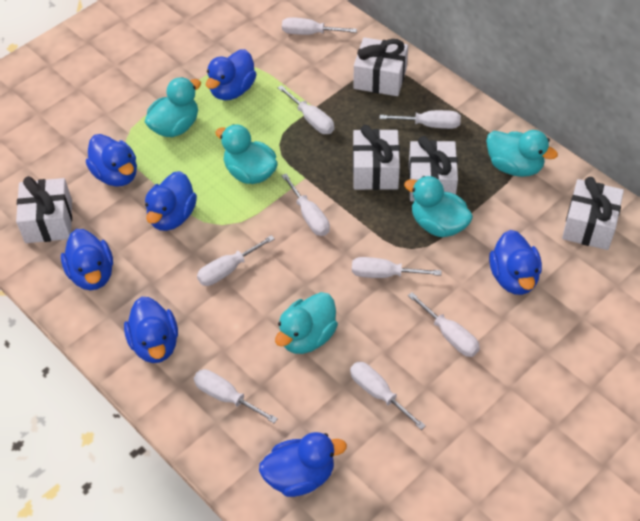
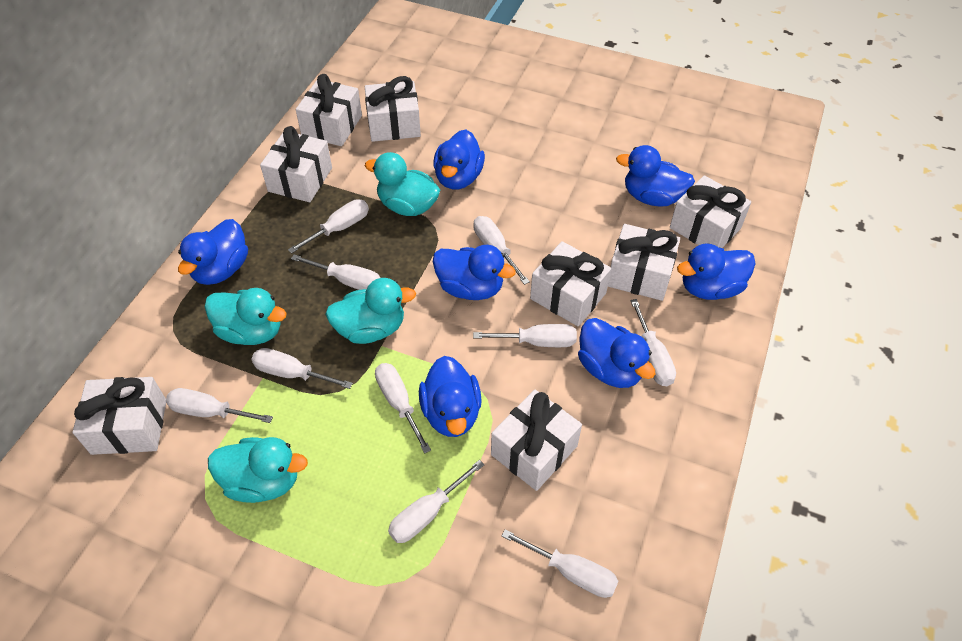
turquoise duck: 5 -> 4
white gift: 5 -> 8
white screwdriver: 9 -> 10

